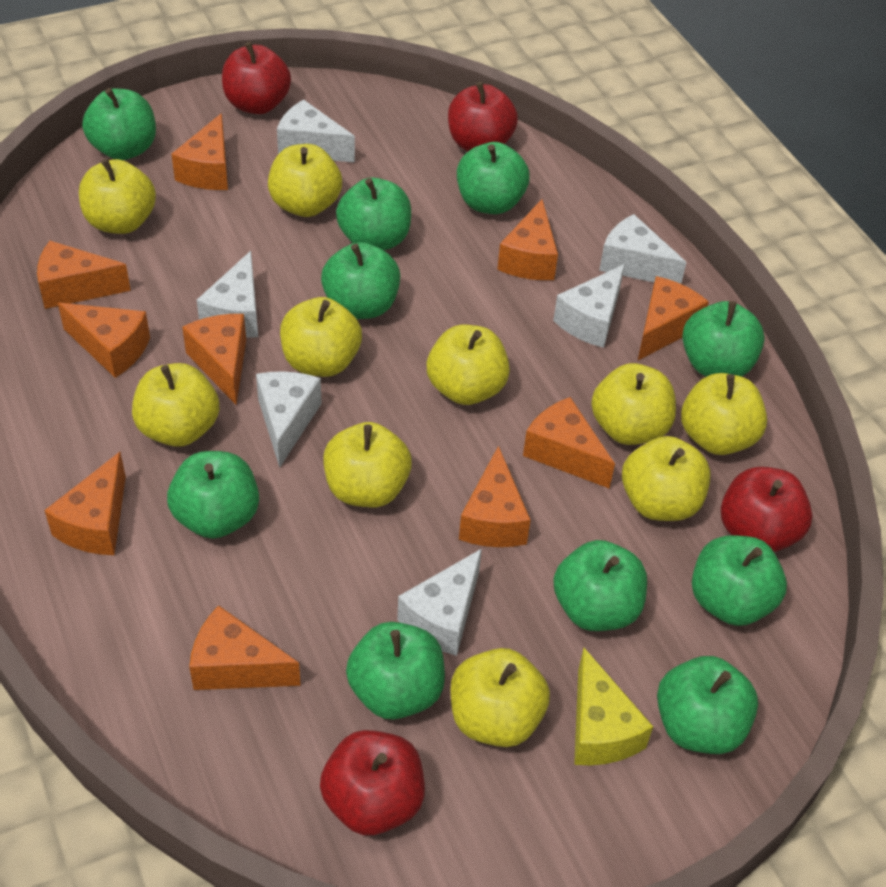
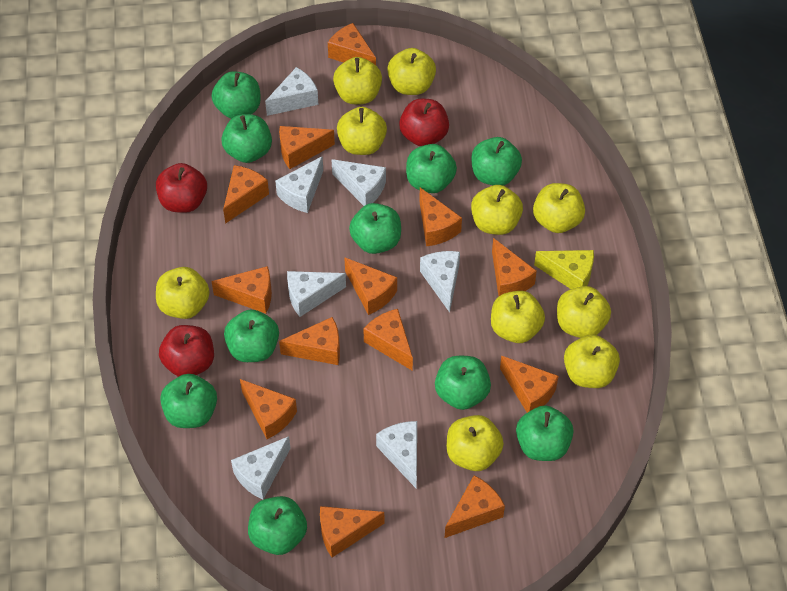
orange cheese: 10 -> 13
red apple: 4 -> 3
white cheese: 6 -> 7

